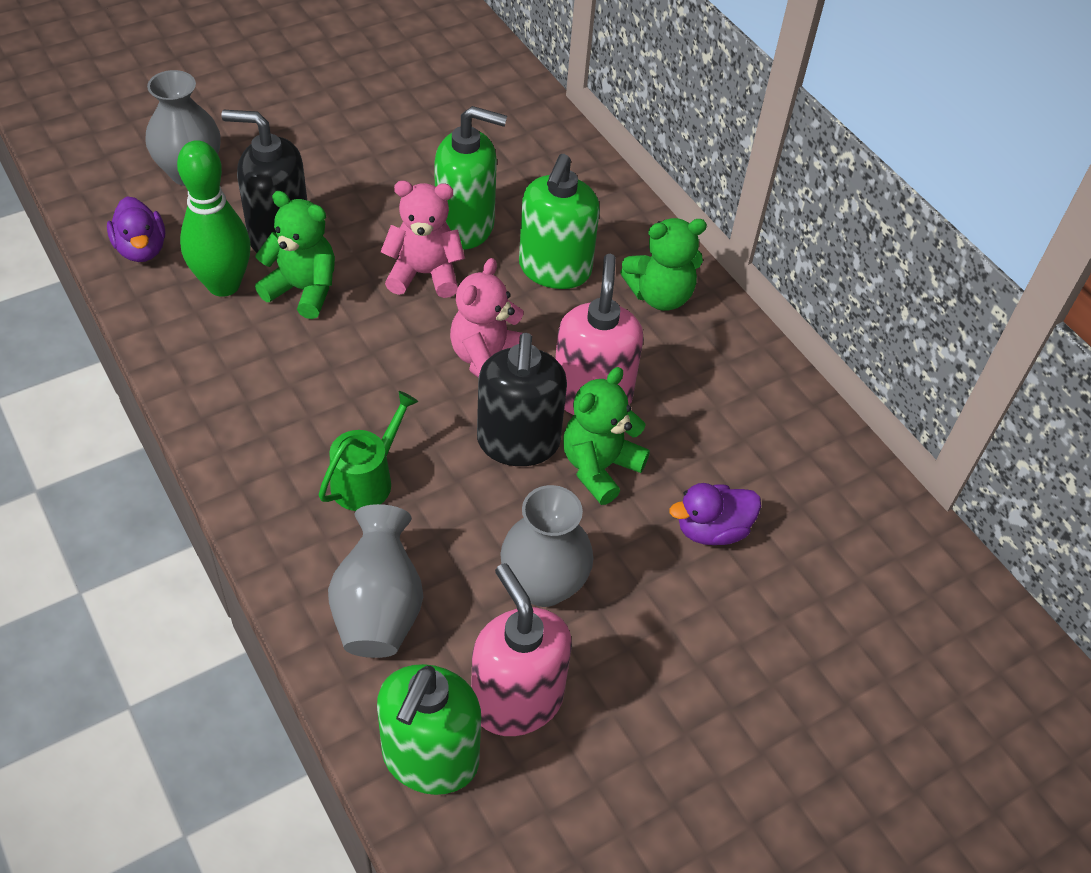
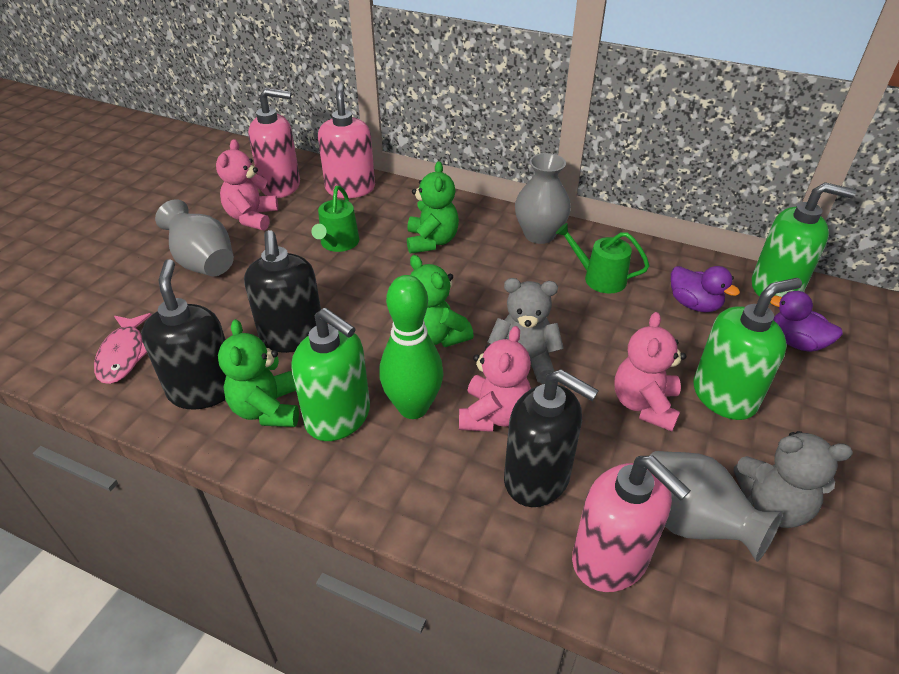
black soap dispenser: 2 -> 3
green watering can: 1 -> 2
grey teddy bear: 0 -> 2
pink fish: 0 -> 1
pink soap dispenser: 2 -> 3
pink teddy bear: 2 -> 3

